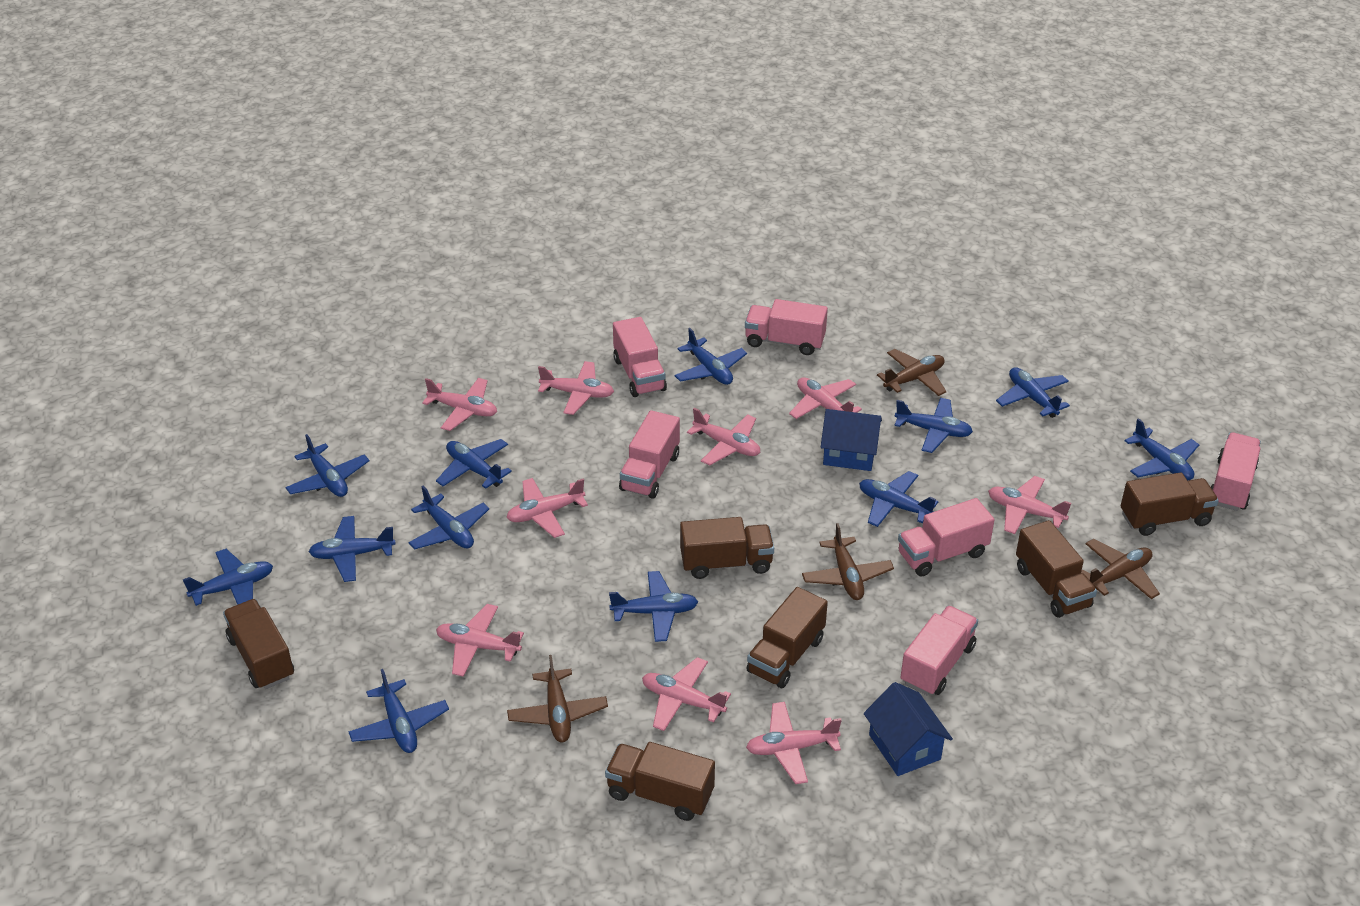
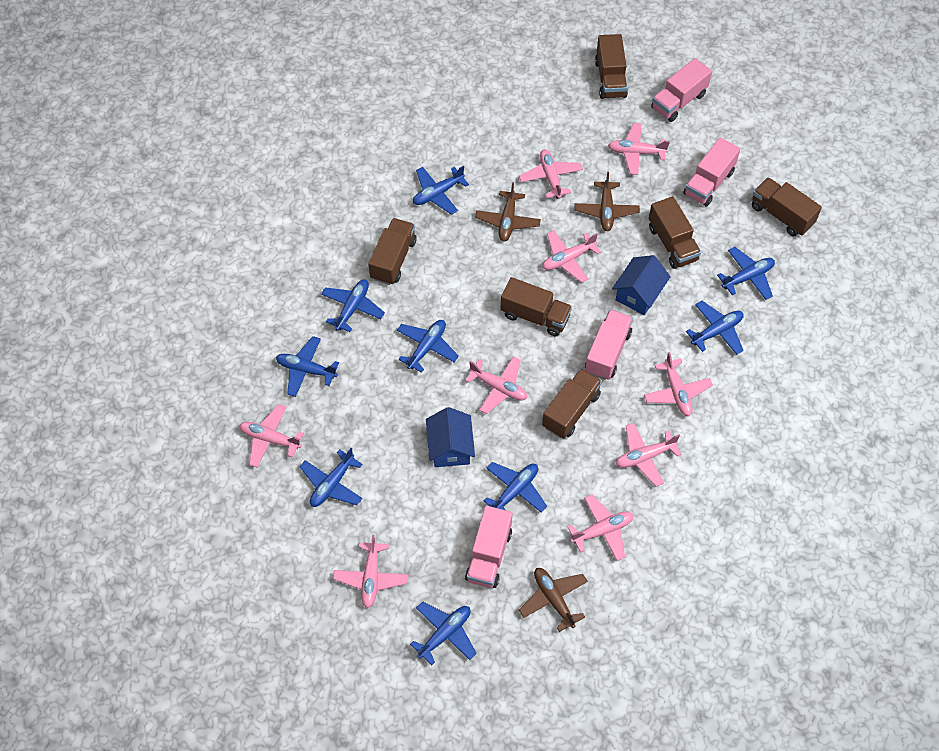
blue plane: 12 -> 9
brown plane: 4 -> 3
pink truck: 6 -> 4

